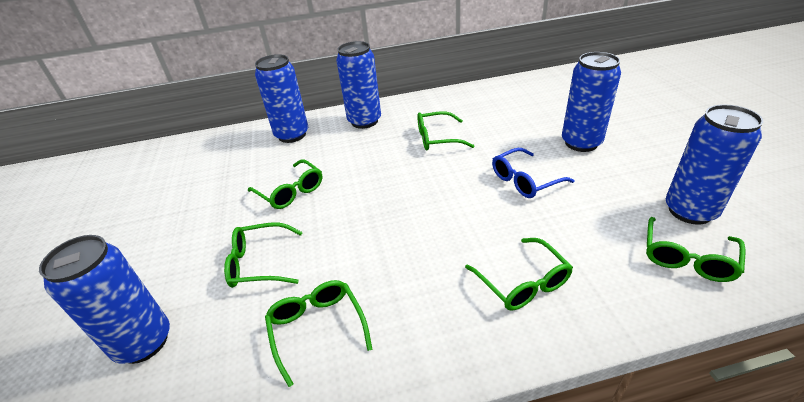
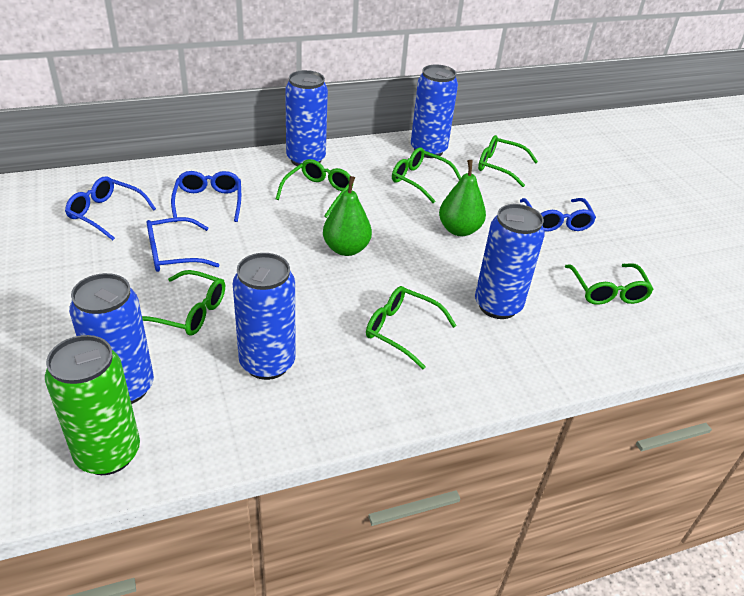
blue glasses: 1 -> 4
green can: 0 -> 1
green pear: 0 -> 2

